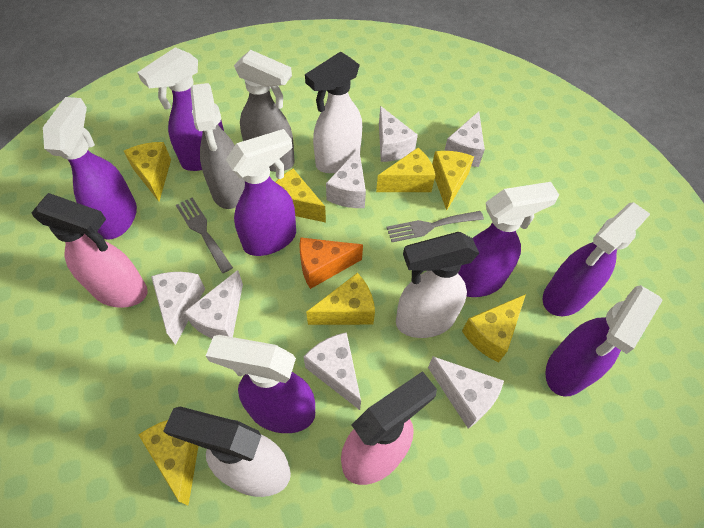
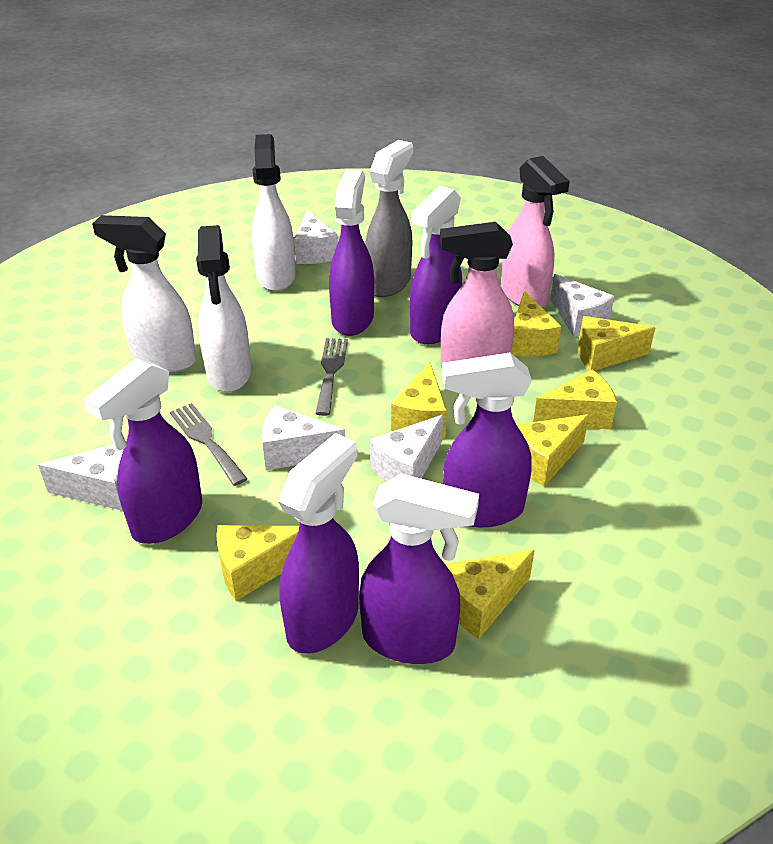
grey spray bottle: 2 -> 1
orange cheese: 1 -> 0
purple spray bottle: 7 -> 6
white cheese: 7 -> 5

